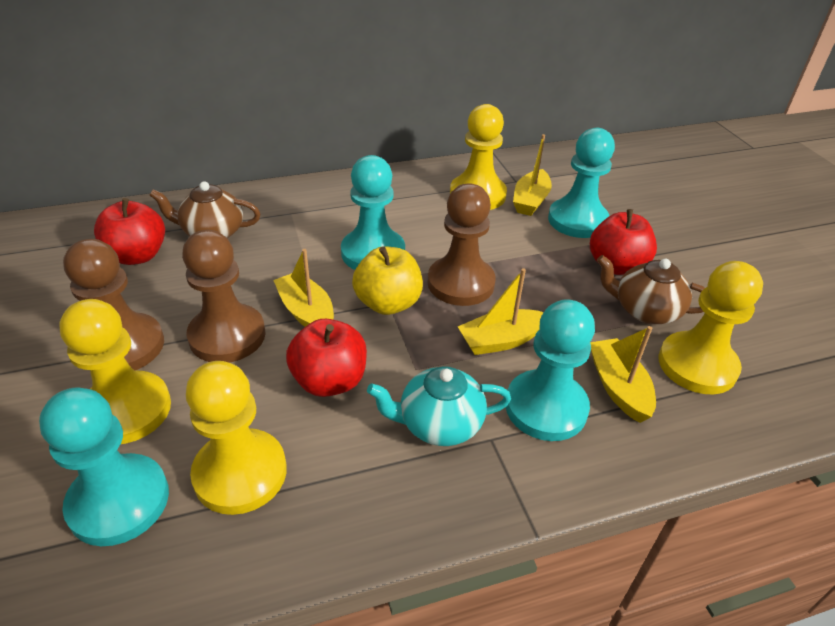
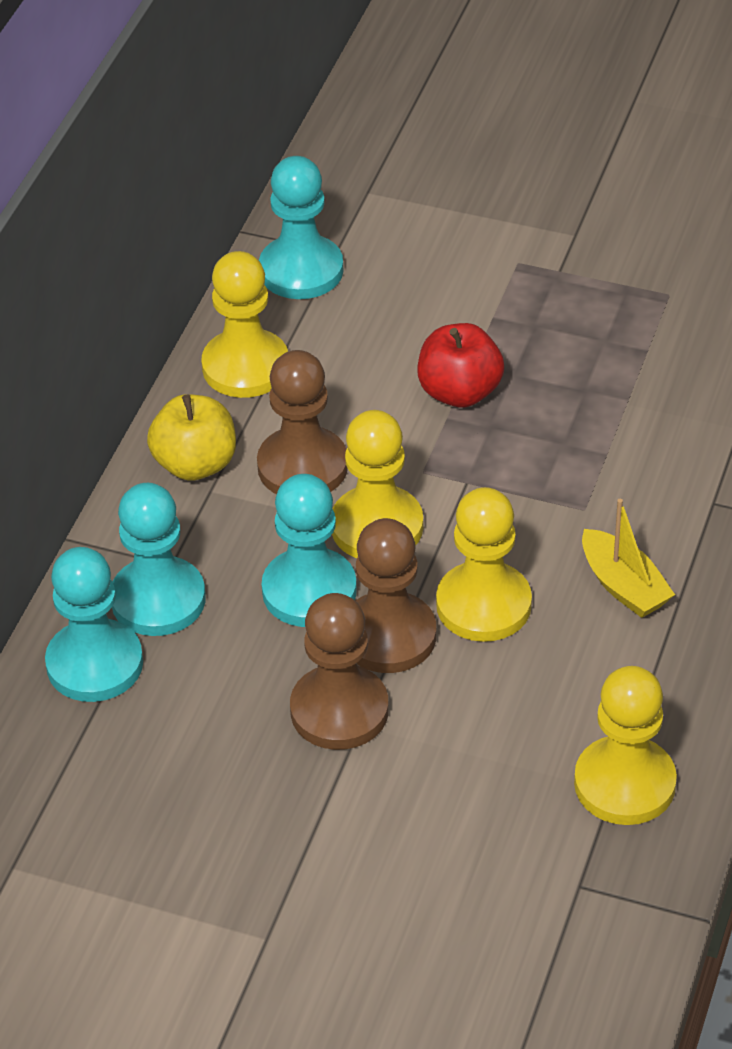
brown teapot: 2 -> 0
red apple: 3 -> 1
turquoise teapot: 1 -> 0
yellow boat: 4 -> 1

